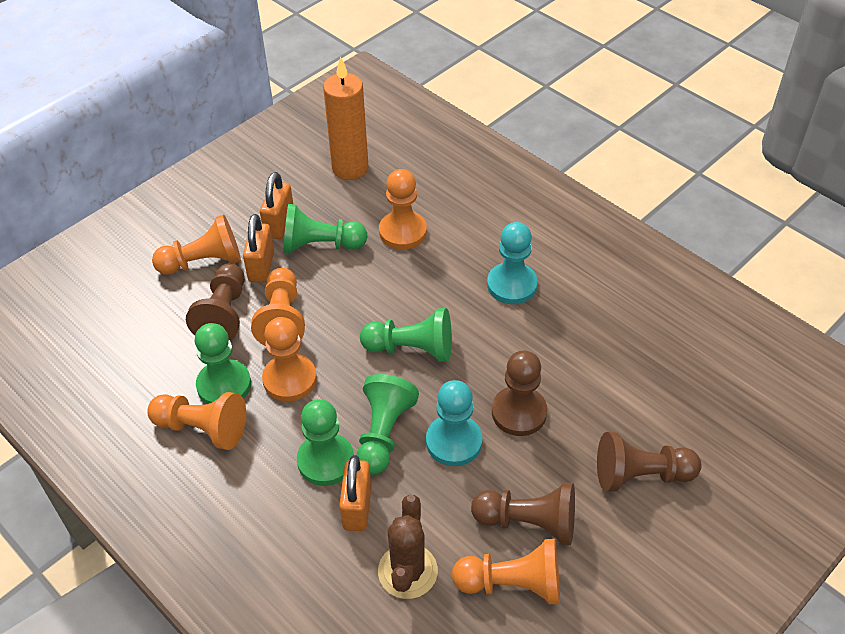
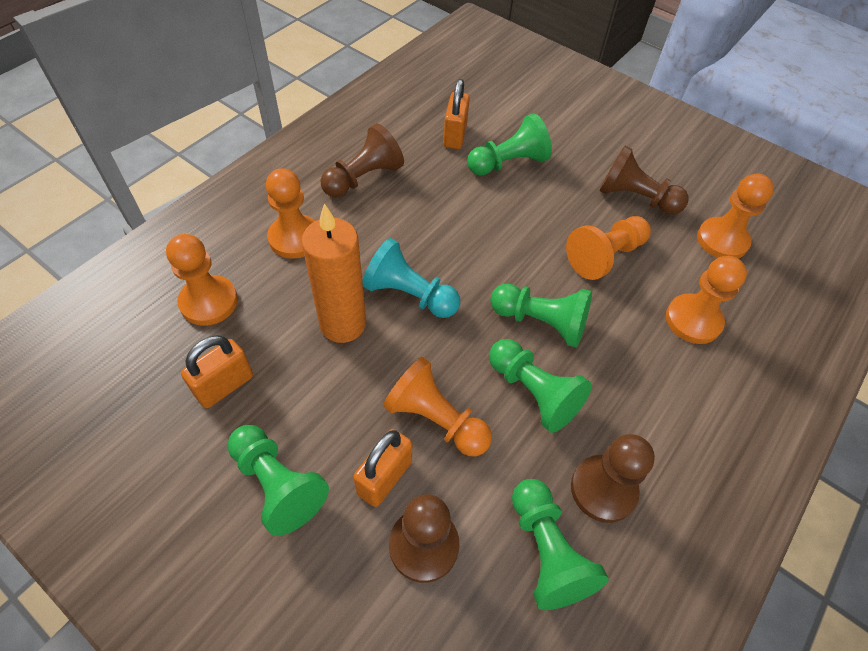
brown cactus: 1 -> 0
turquoise pawn: 2 -> 1

